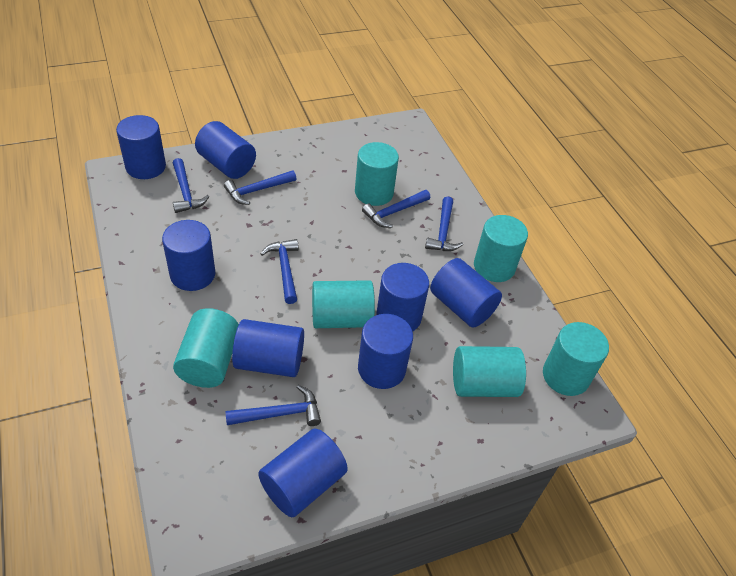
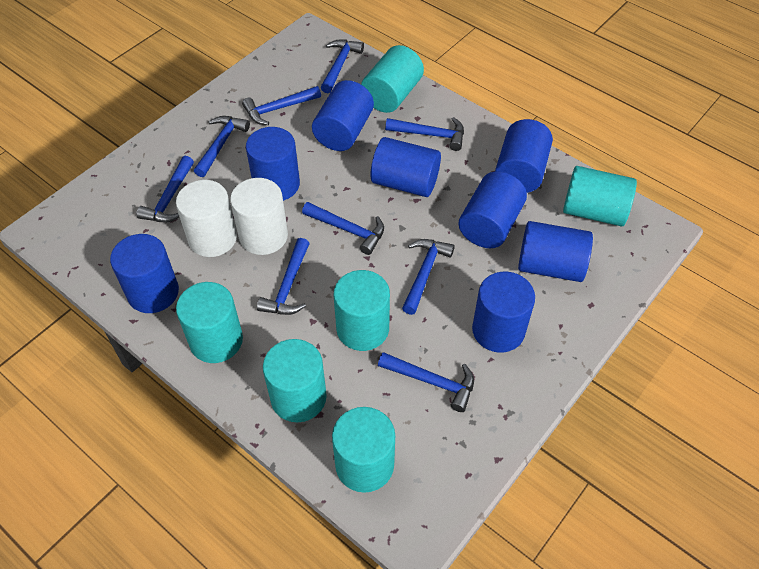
blue hammer: 6 -> 9
white cylinder: 0 -> 2

